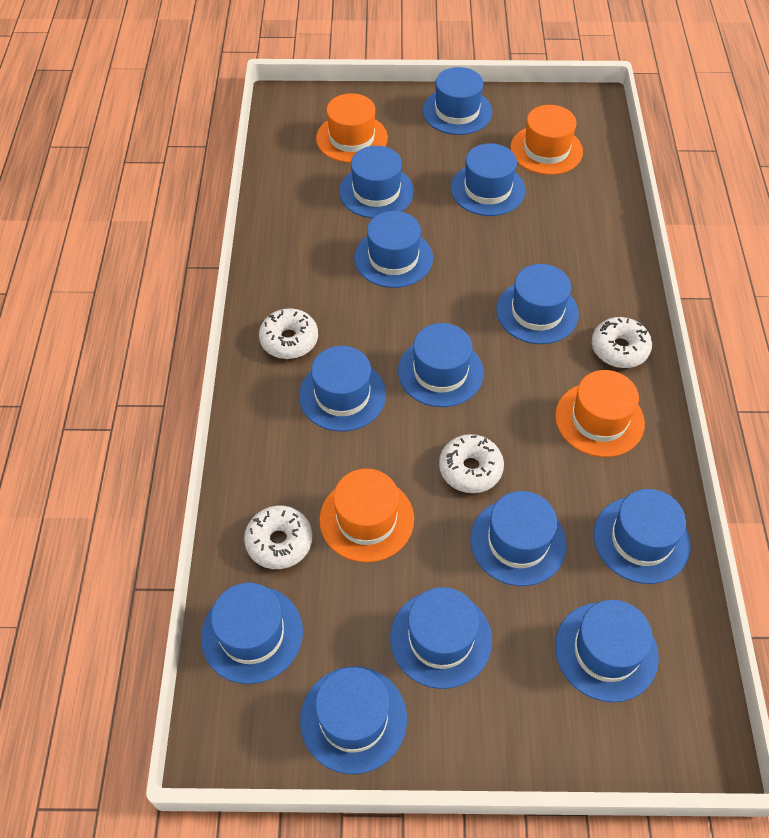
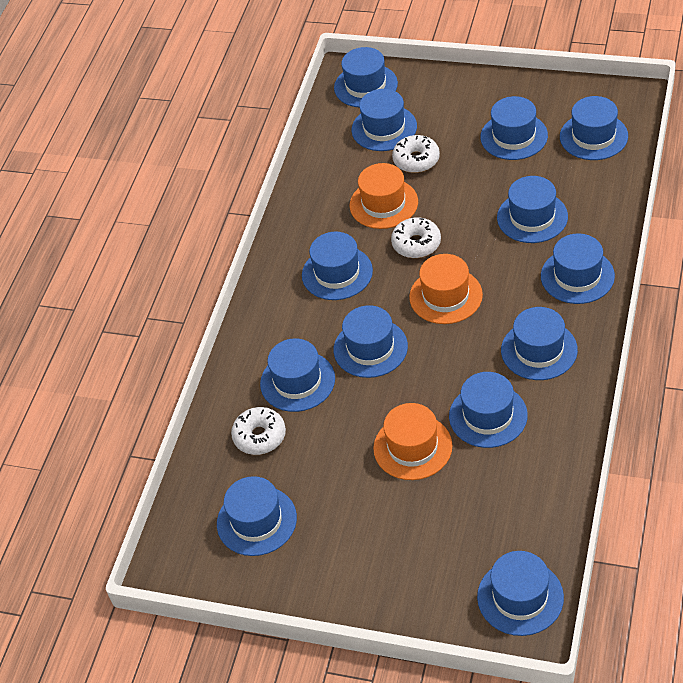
orange hat: 4 -> 3
white donut: 4 -> 3

